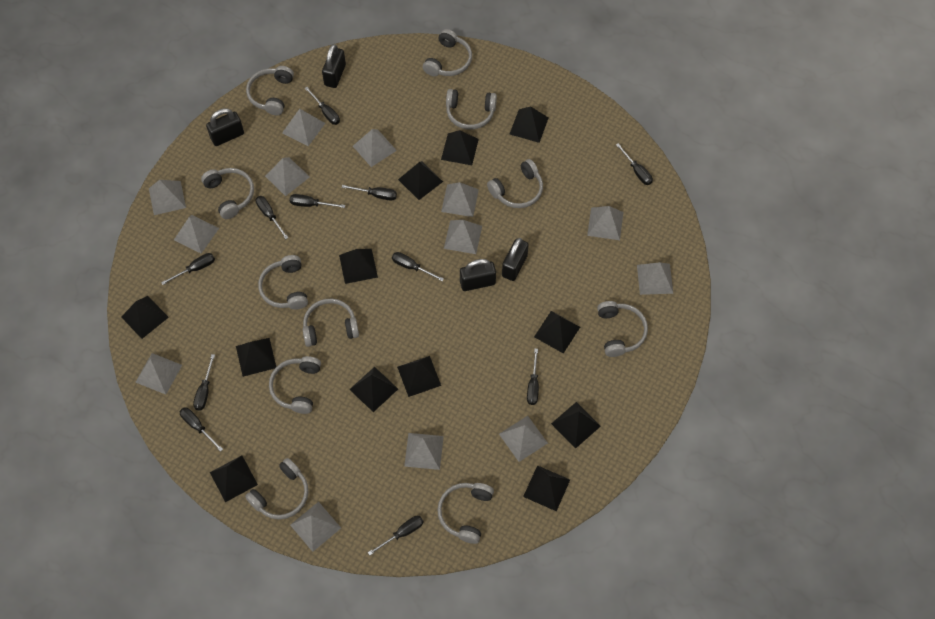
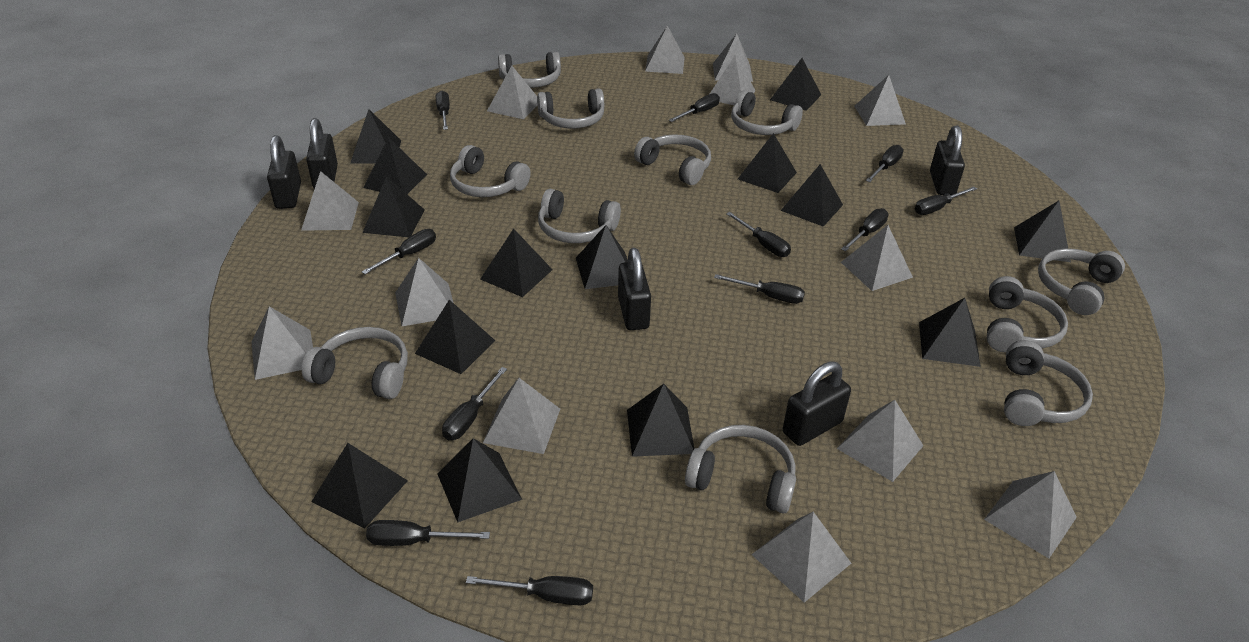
black padlock: 4 -> 5
black pyramid: 12 -> 14

